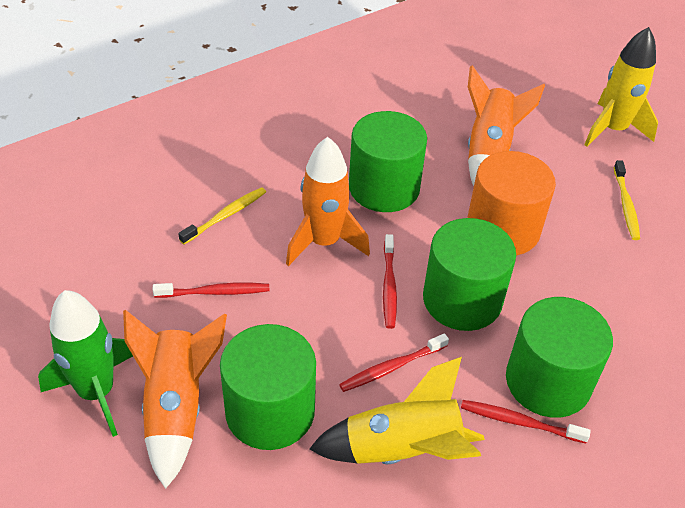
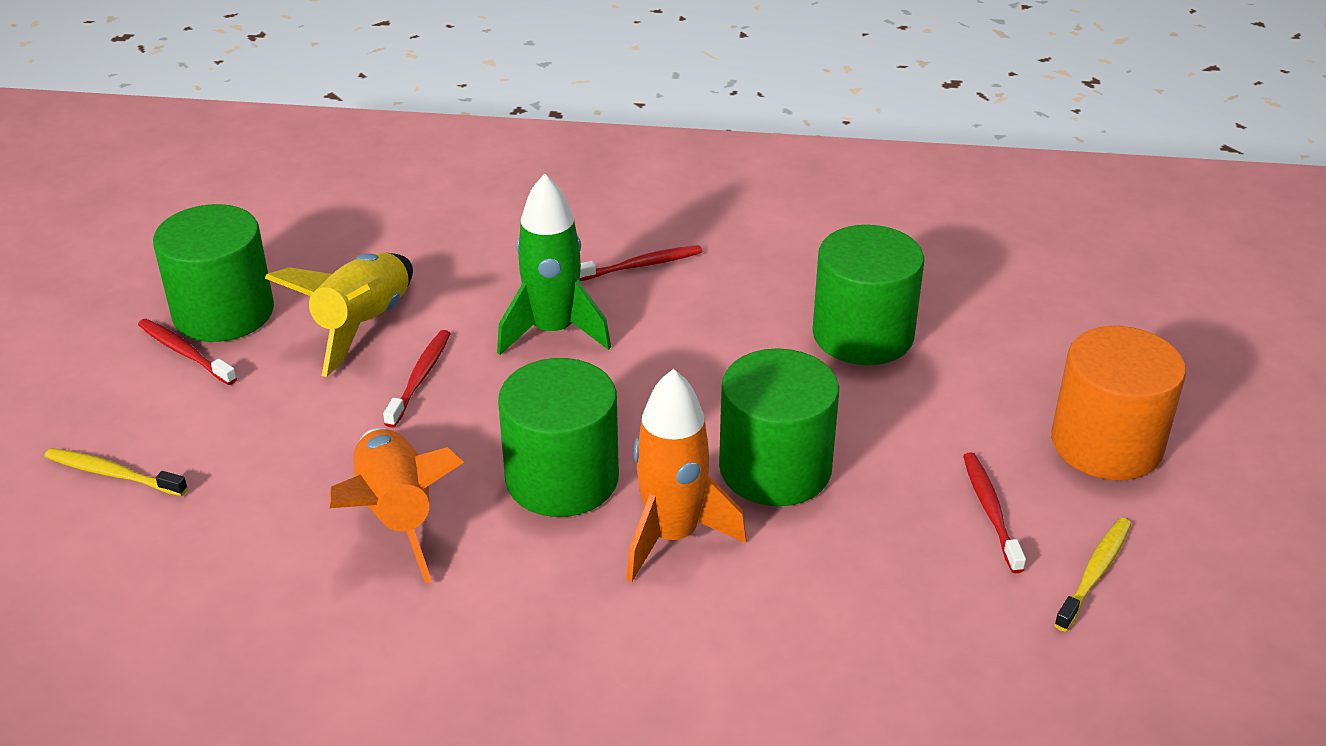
orange rocket: 3 -> 2
yellow rocket: 2 -> 1

